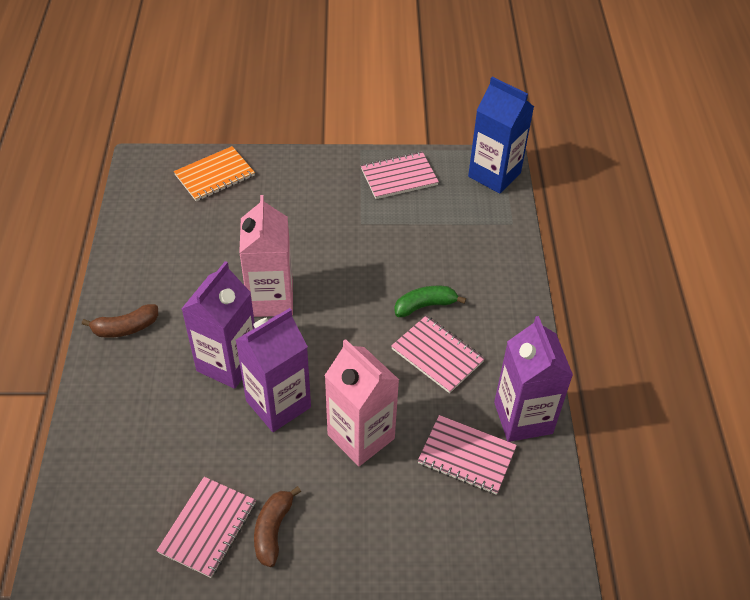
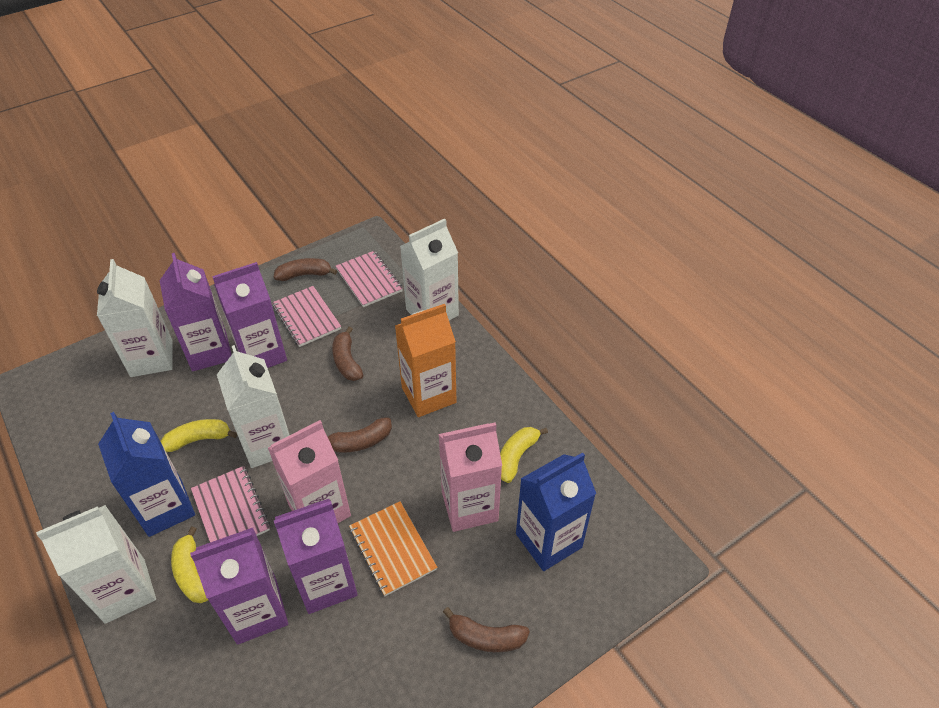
blue carton: 1 -> 2
brown banana: 2 -> 4
green banana: 1 -> 0
orange carton: 0 -> 1
pink notebook: 4 -> 3
purple carton: 3 -> 4
white carton: 0 -> 4
yellow banana: 0 -> 3

